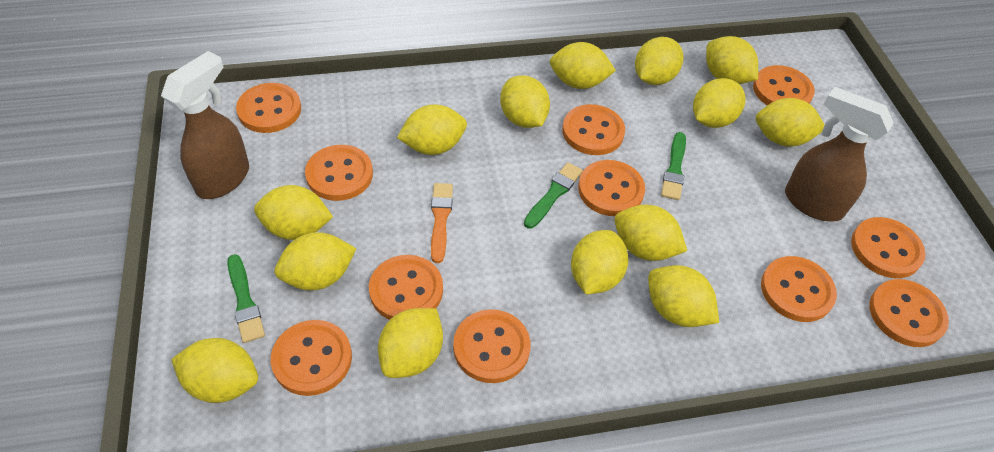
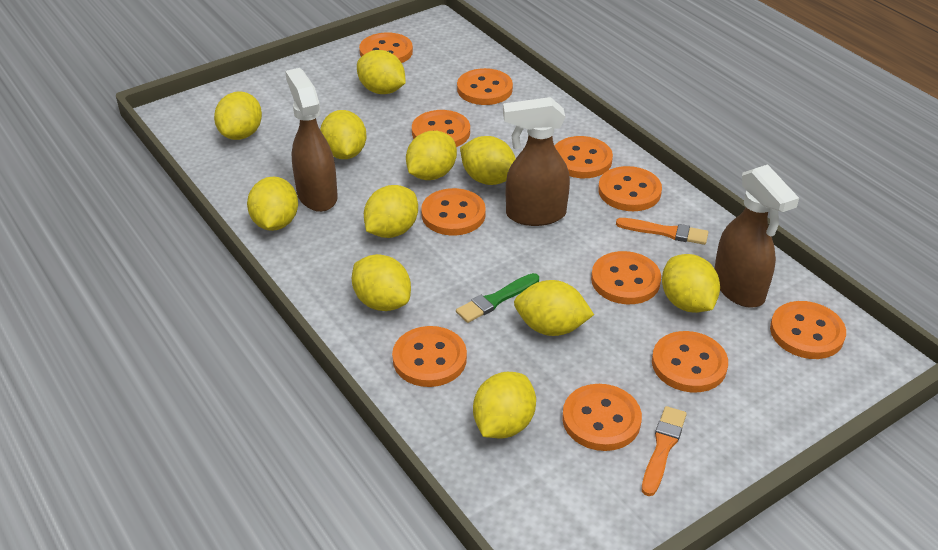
brown spray bottle: 2 -> 3
green brush: 3 -> 1
orange brush: 1 -> 2
yellow lemon: 14 -> 11

